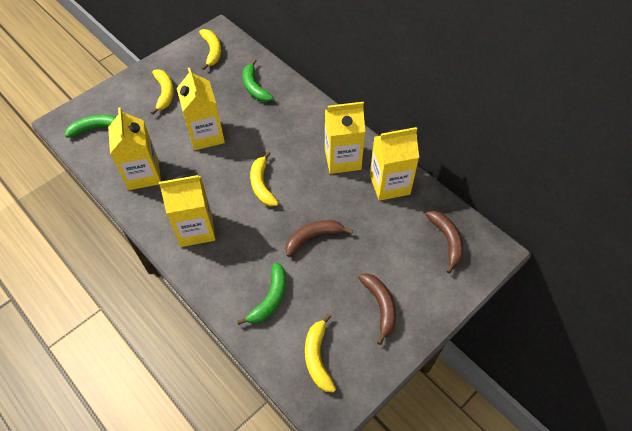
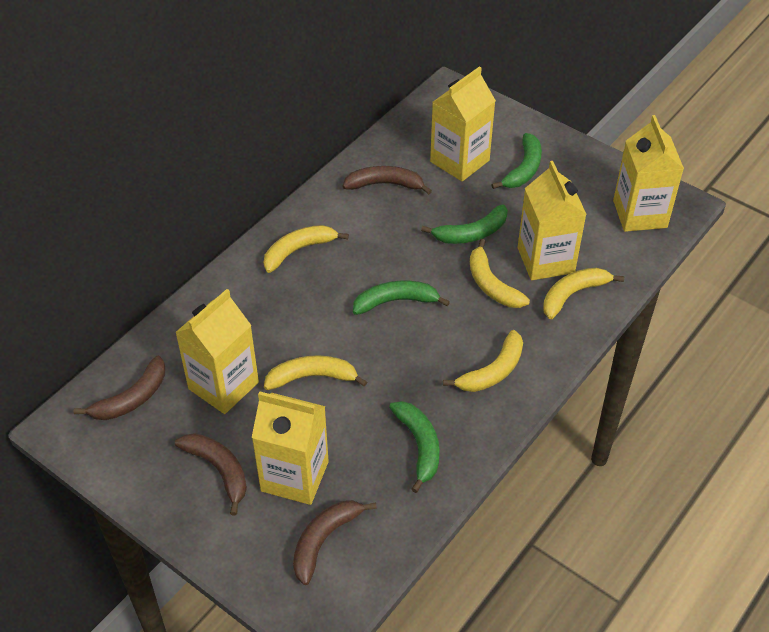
brown banana: 3 -> 4
green banana: 3 -> 4
yellow banana: 4 -> 5

